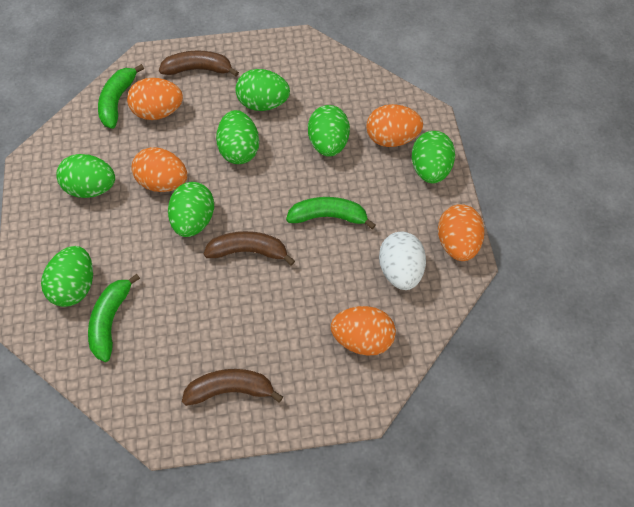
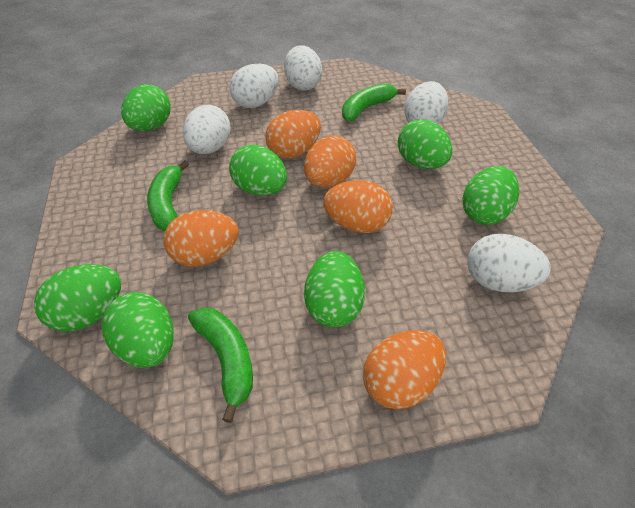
brown banana: 3 -> 0
white egg: 1 -> 5

